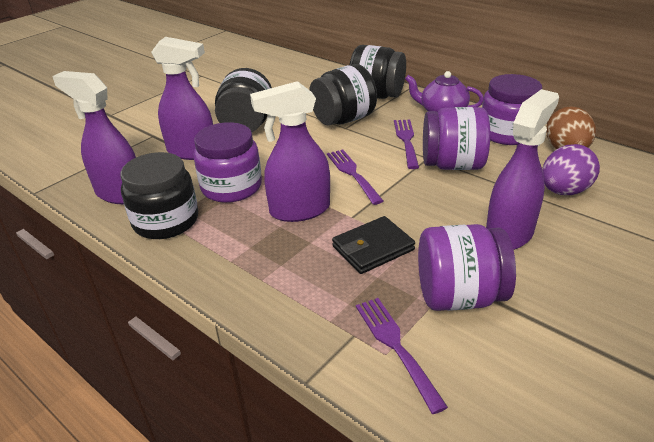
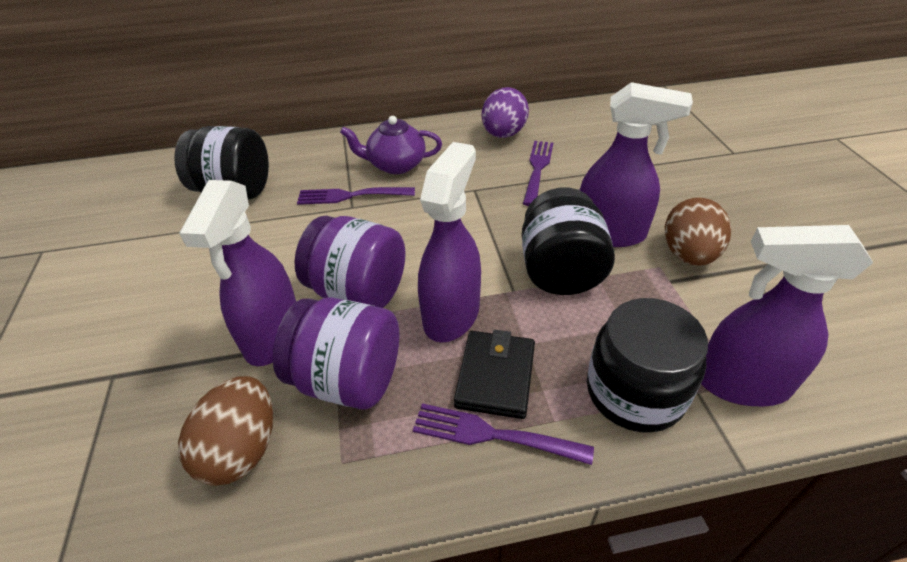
black jar: 4 -> 3
brown egg: 1 -> 2
purple jar: 4 -> 2

